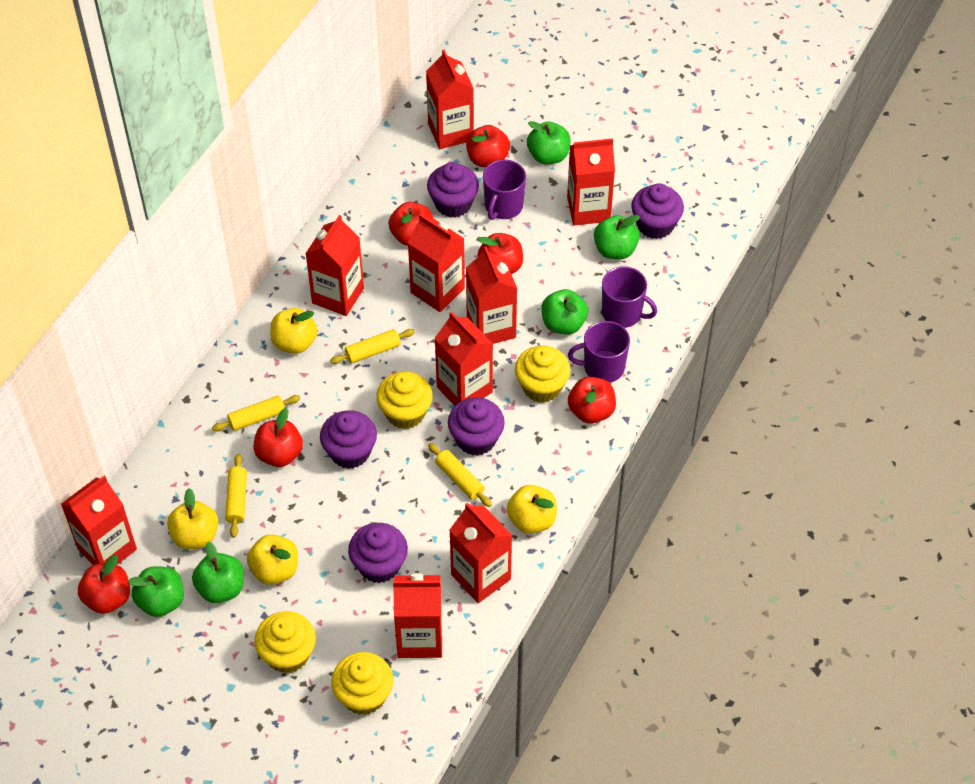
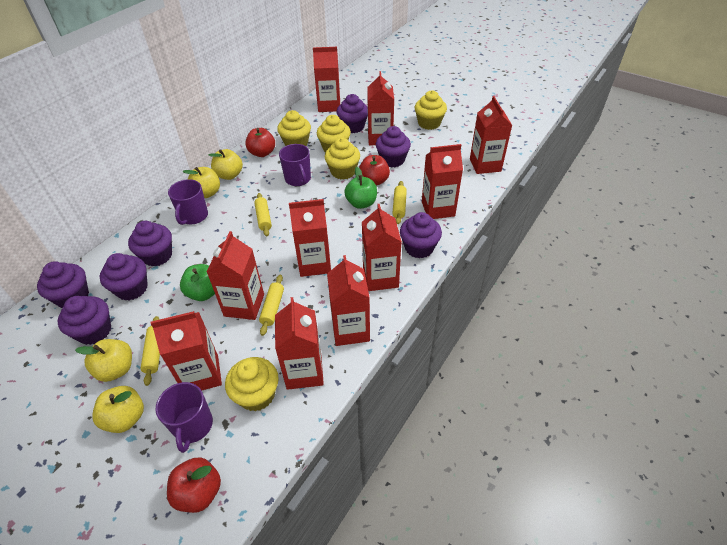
green apple: 5 -> 2
purple cupcake: 5 -> 7
red apple: 6 -> 3
red carton: 9 -> 10
yellow cupcake: 4 -> 5

